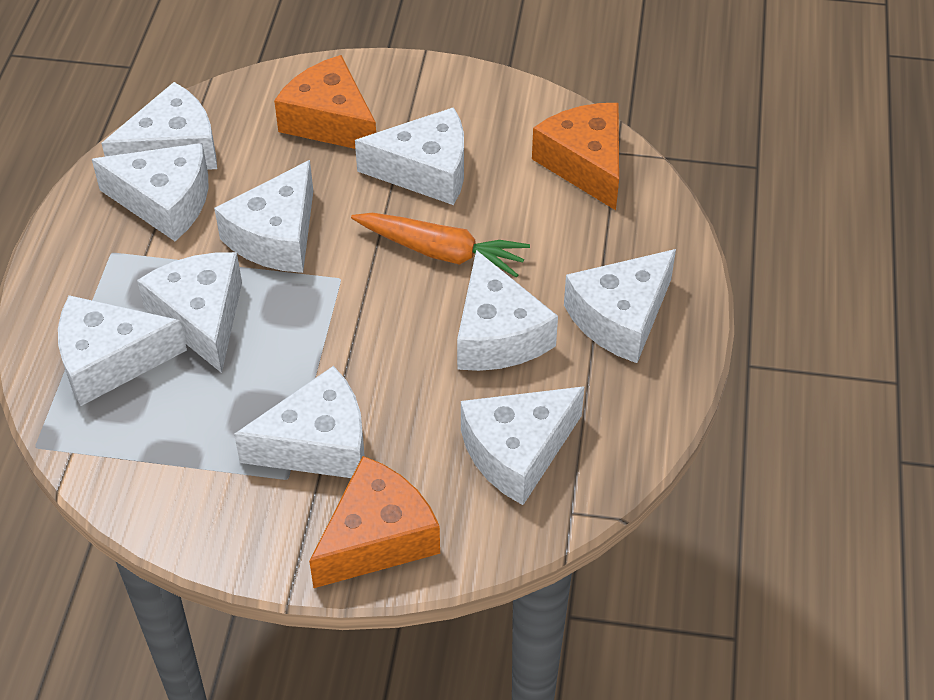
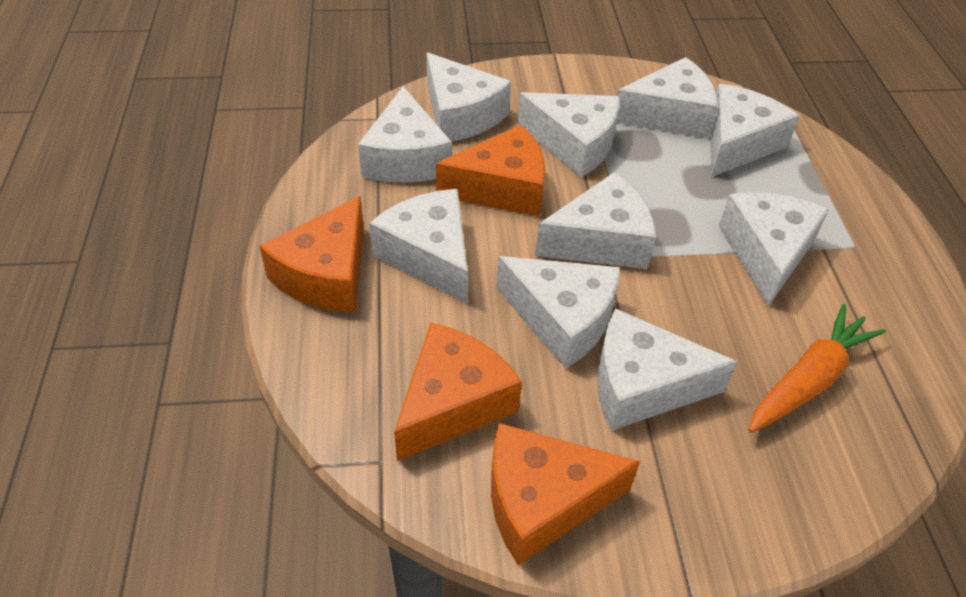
orange cheese: 3 -> 4

